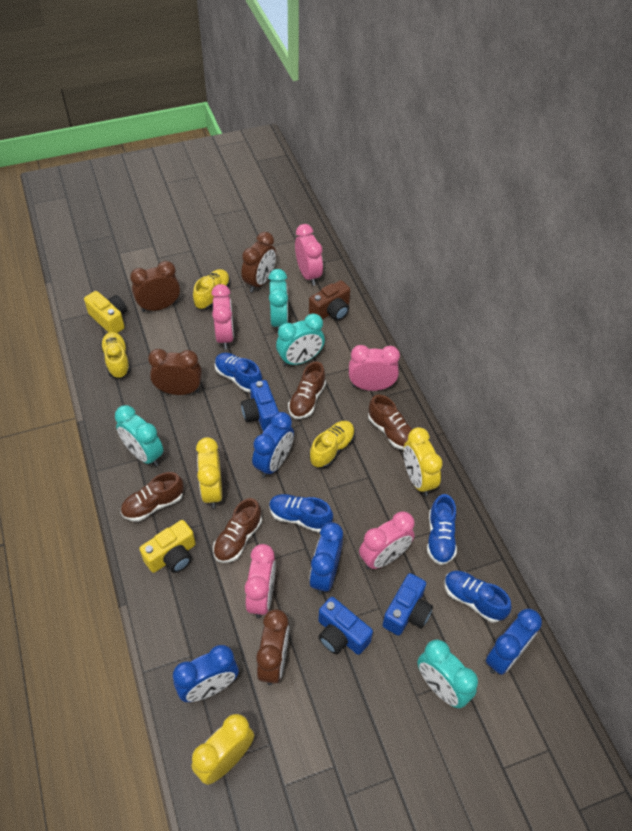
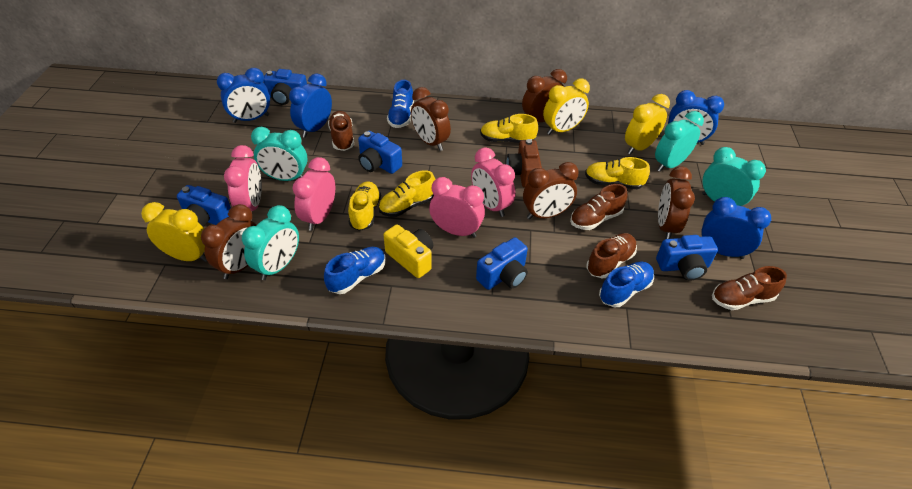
blue camera: 3 -> 5
blue shoe: 4 -> 3
brown clock: 4 -> 5
pink clock: 5 -> 4
yellow camera: 2 -> 1
yellow shoe: 3 -> 4

